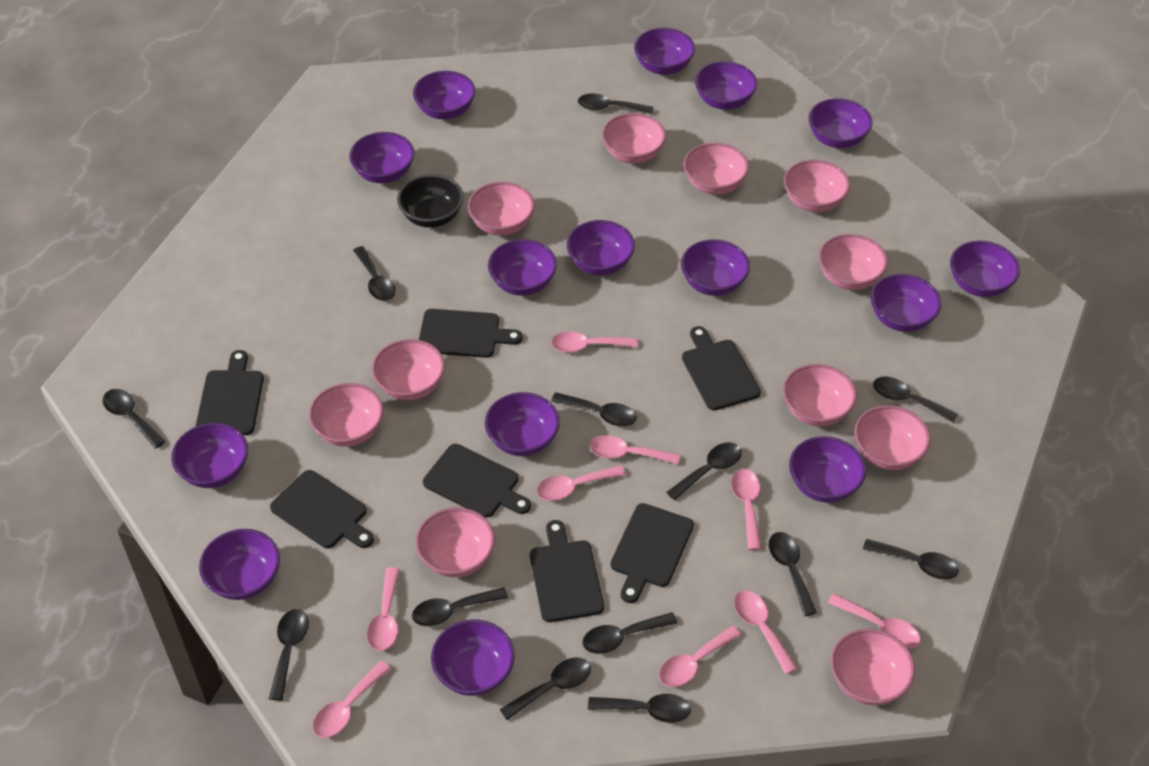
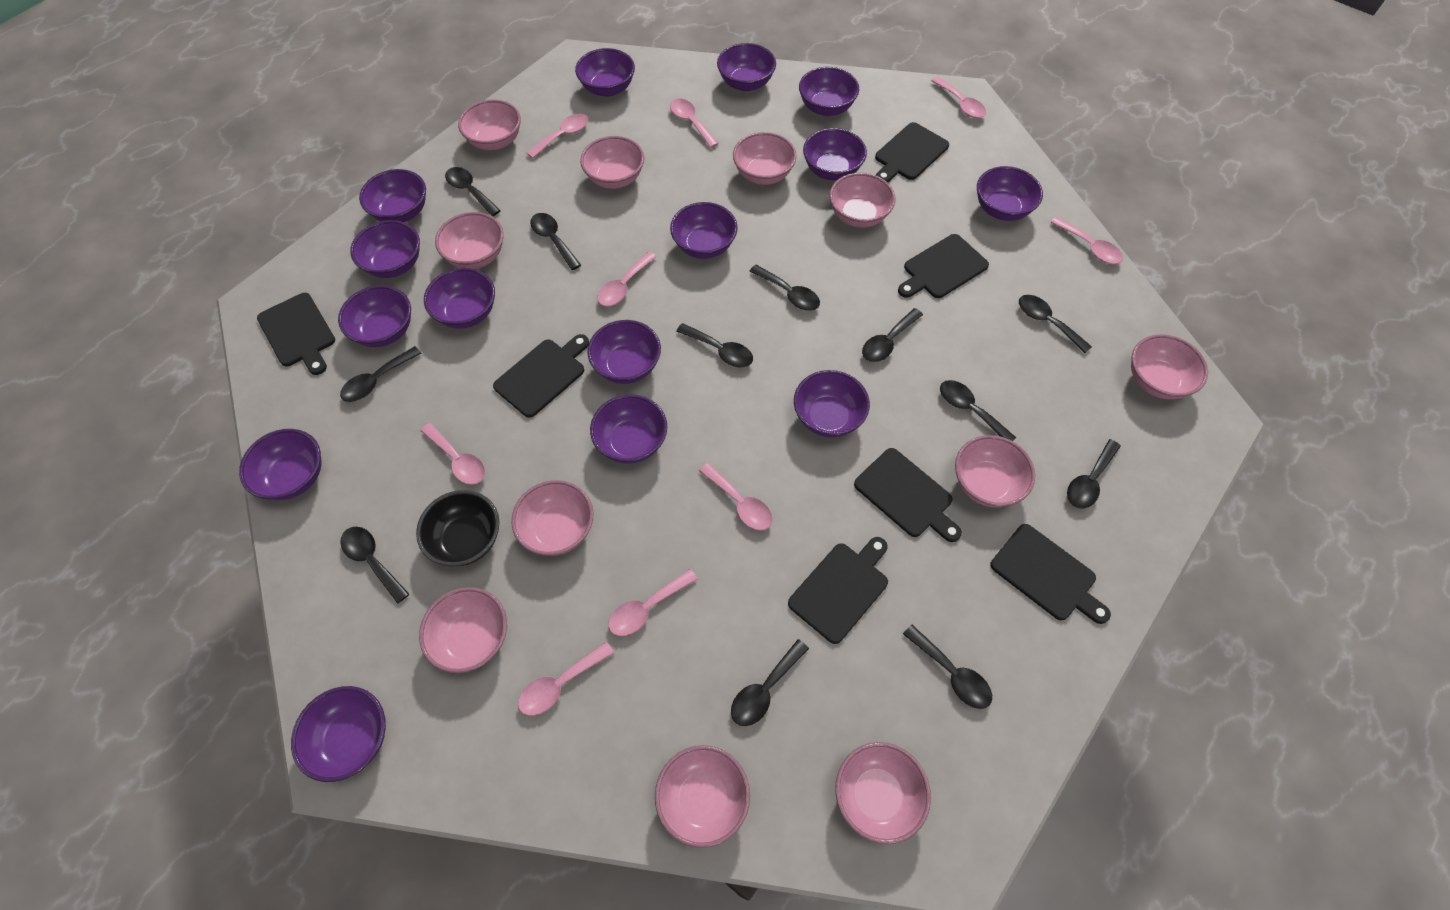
black spoon: 13 -> 12

